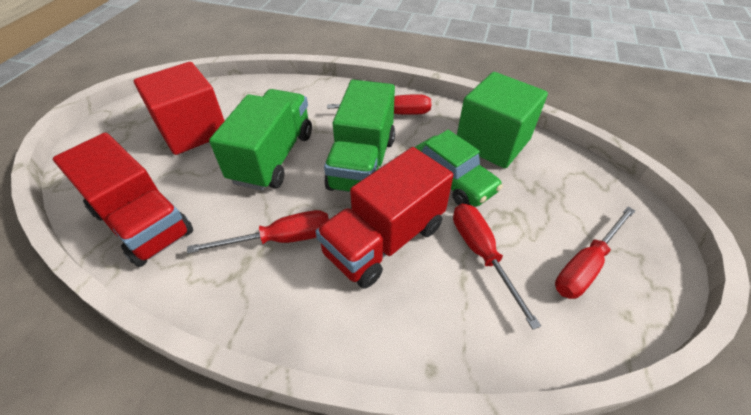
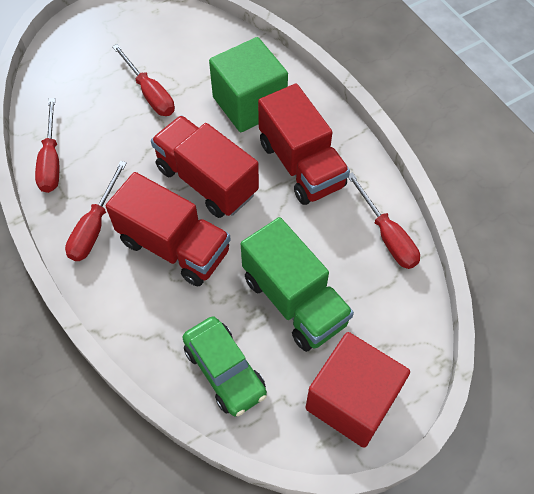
green truck: 2 -> 1
red truck: 2 -> 3

